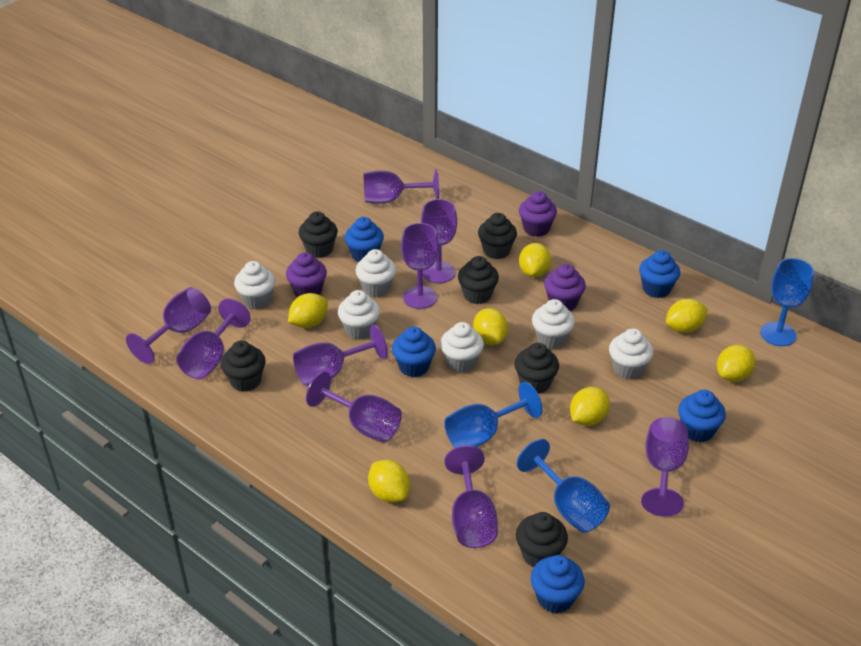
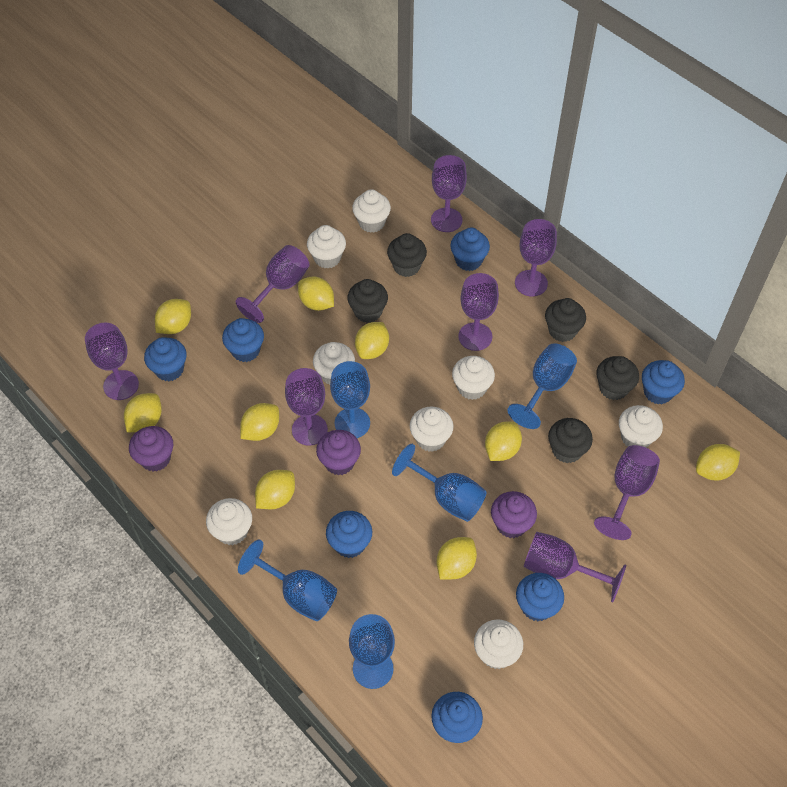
black cupcake: 6 -> 5
blue cupcake: 5 -> 7
blue goblet: 3 -> 5
purple goblet: 9 -> 8
white cupcake: 6 -> 8
yellow lemon: 7 -> 9

